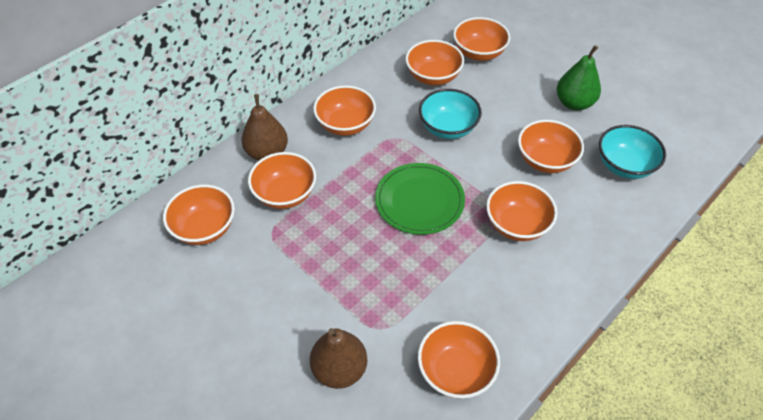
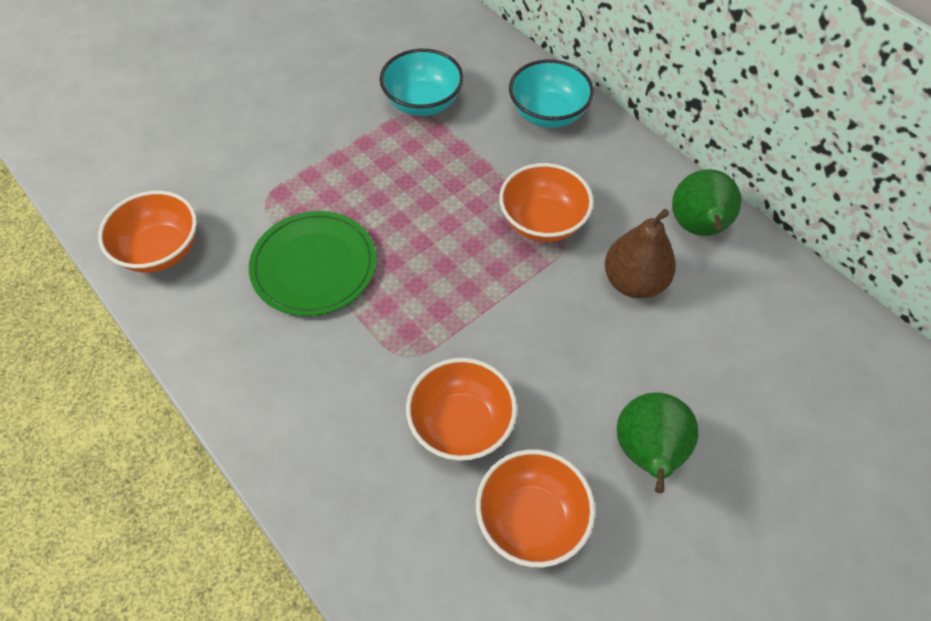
brown pear: 2 -> 1
green pear: 1 -> 2
orange bowl: 8 -> 4

